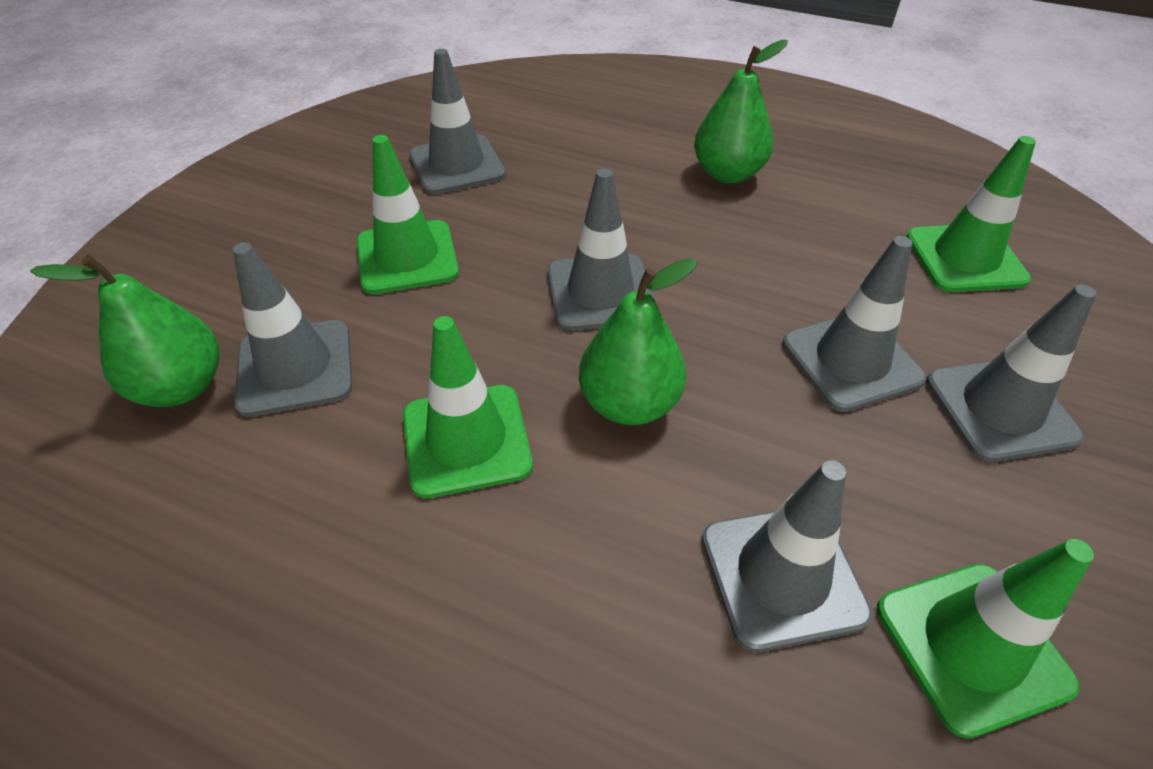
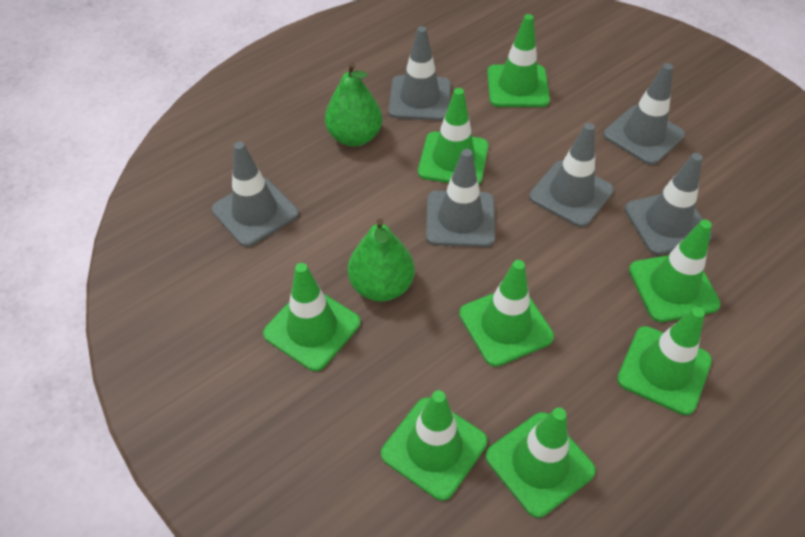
green pear: 3 -> 2
green traffic cone: 4 -> 8

